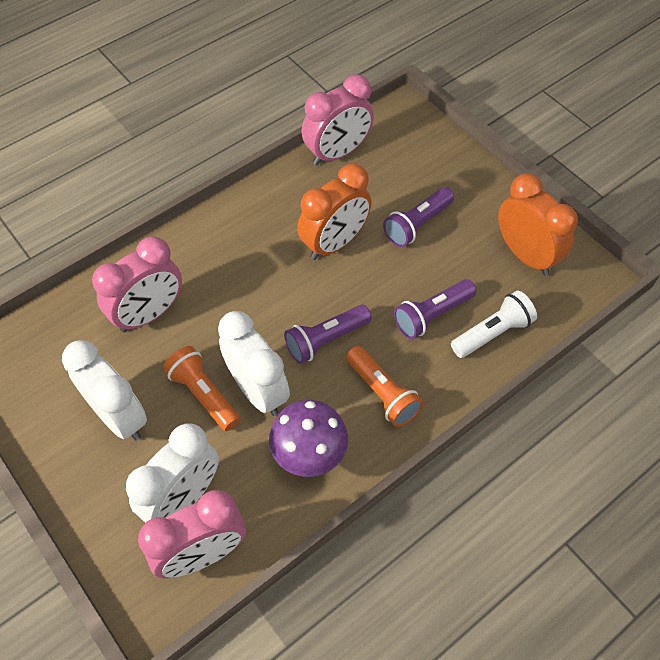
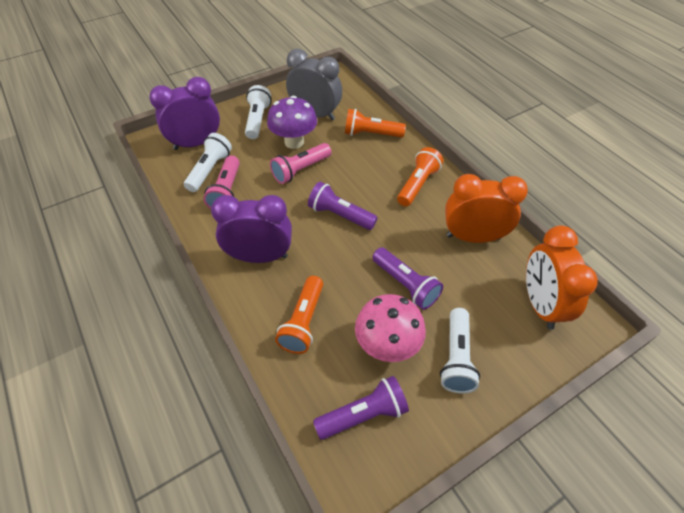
grey clock: 0 -> 1
orange flashlight: 2 -> 3
pink clock: 3 -> 0
pink flashlight: 0 -> 2
pink mushroom: 0 -> 1
purple clock: 0 -> 2
white clock: 3 -> 0
white flashlight: 1 -> 3

